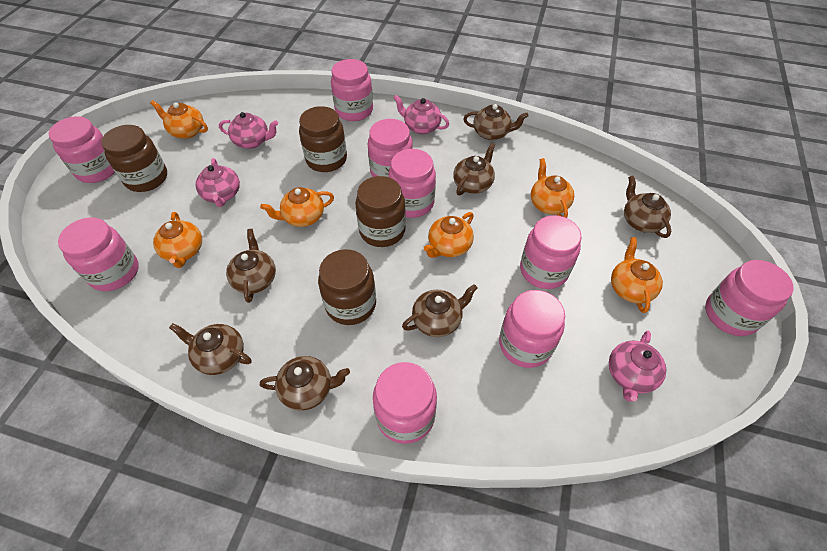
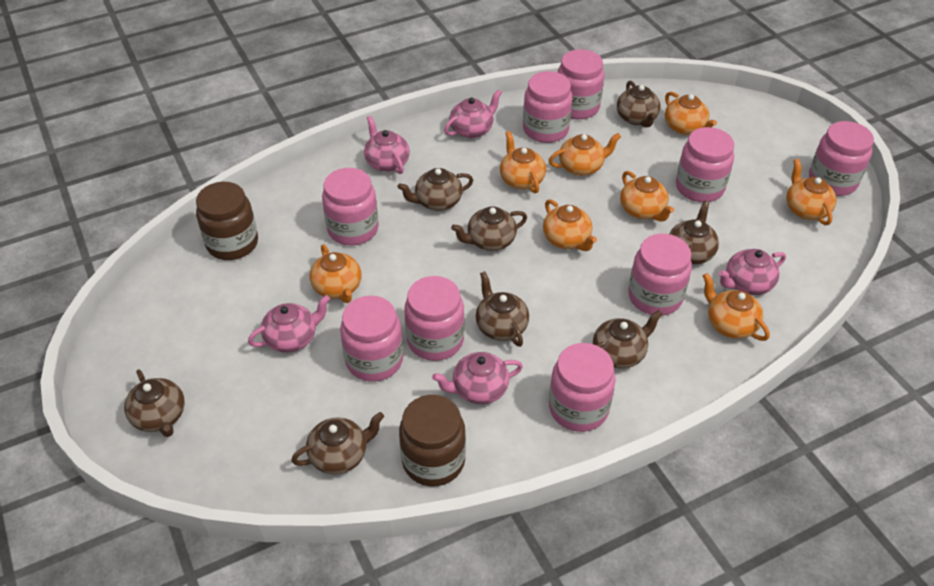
brown jar: 4 -> 2
brown teapot: 7 -> 8
orange teapot: 6 -> 8
pink teapot: 4 -> 5

